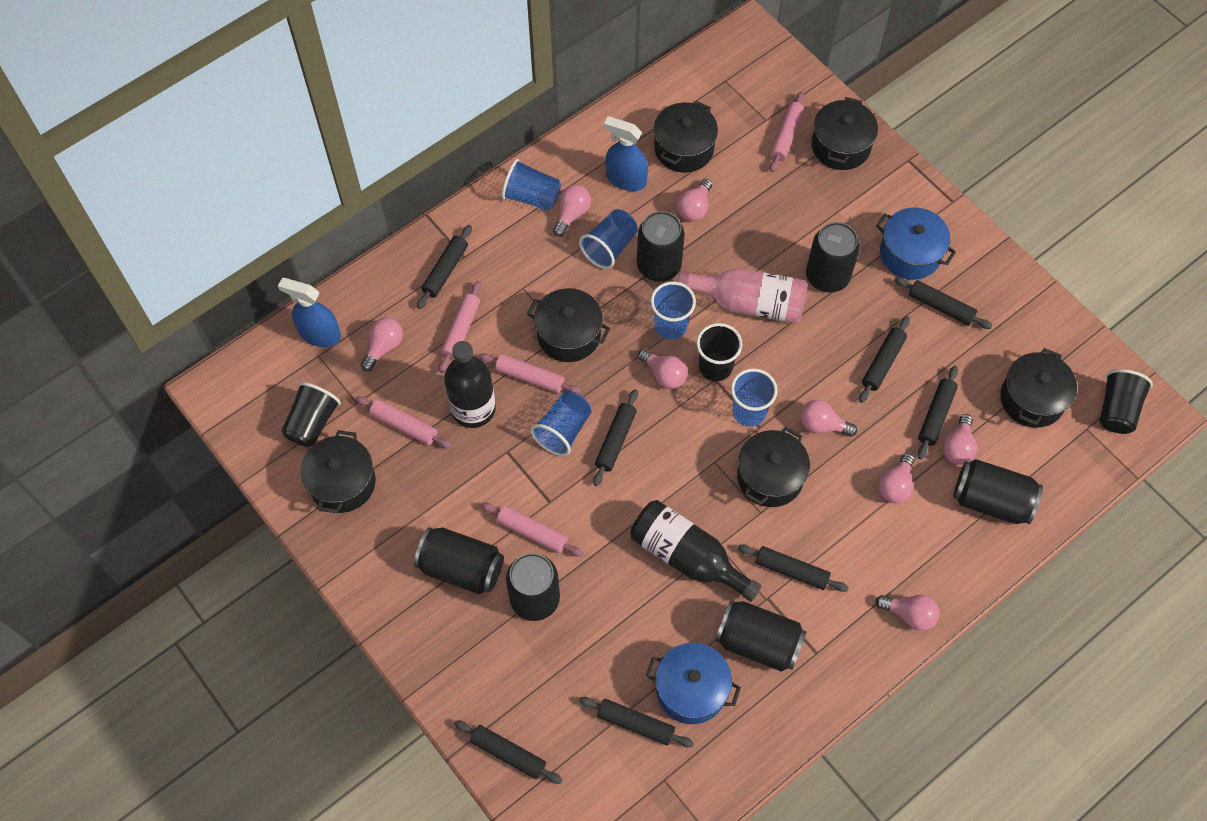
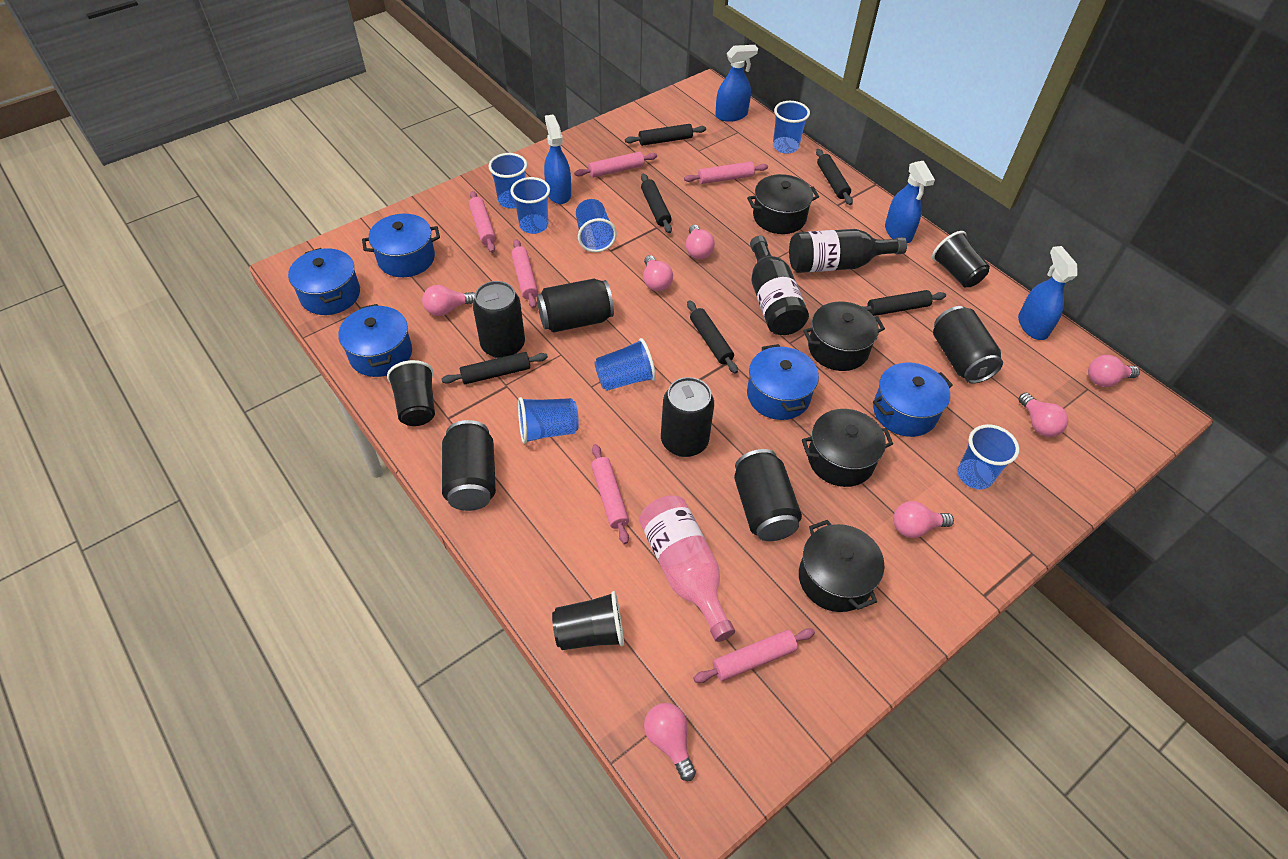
black pot: 6 -> 4
black rolling pin: 8 -> 6
blue cup: 5 -> 7
blue pot: 2 -> 5
blue spray bottle: 2 -> 4
pink light bulb: 8 -> 7
pink rolling pin: 5 -> 6

